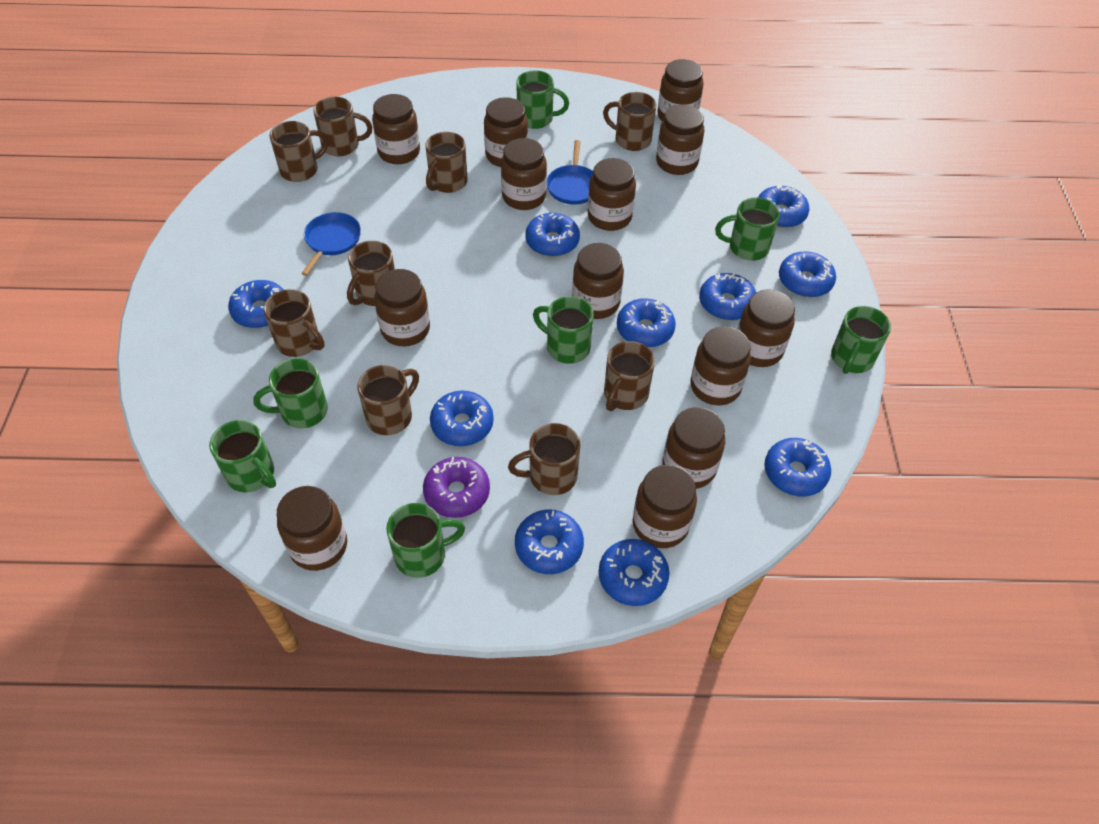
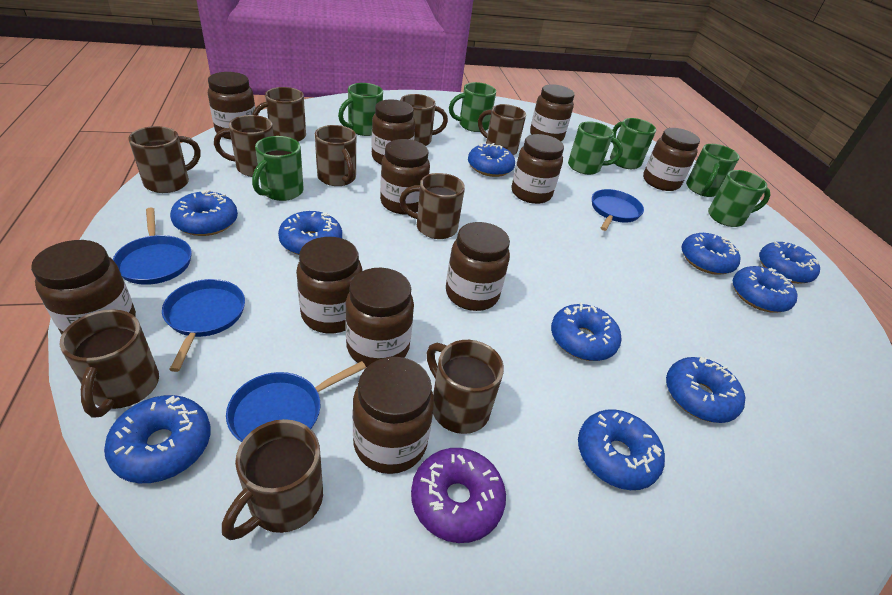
blue pan: 2 -> 4
brown jar: 13 -> 11
brown mug: 9 -> 10

